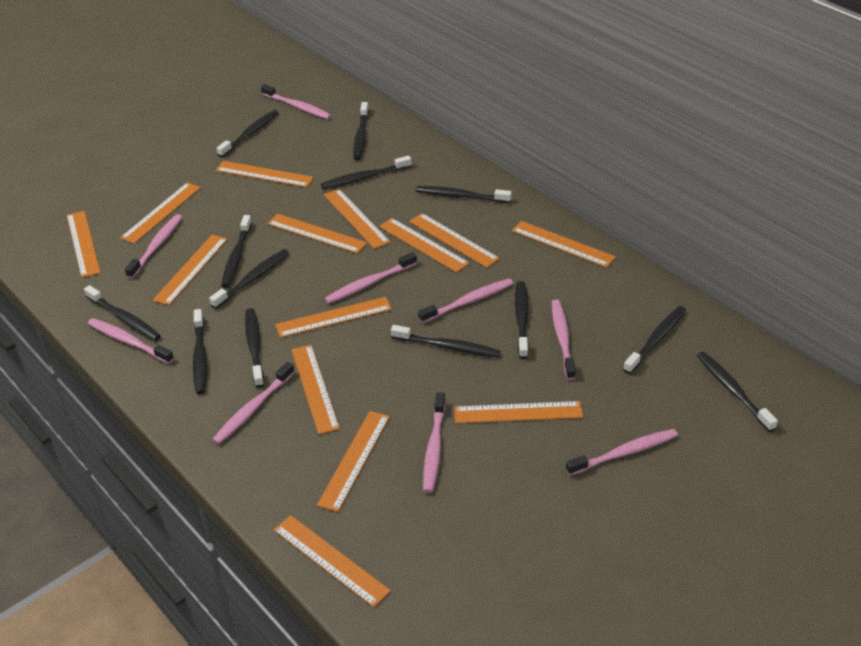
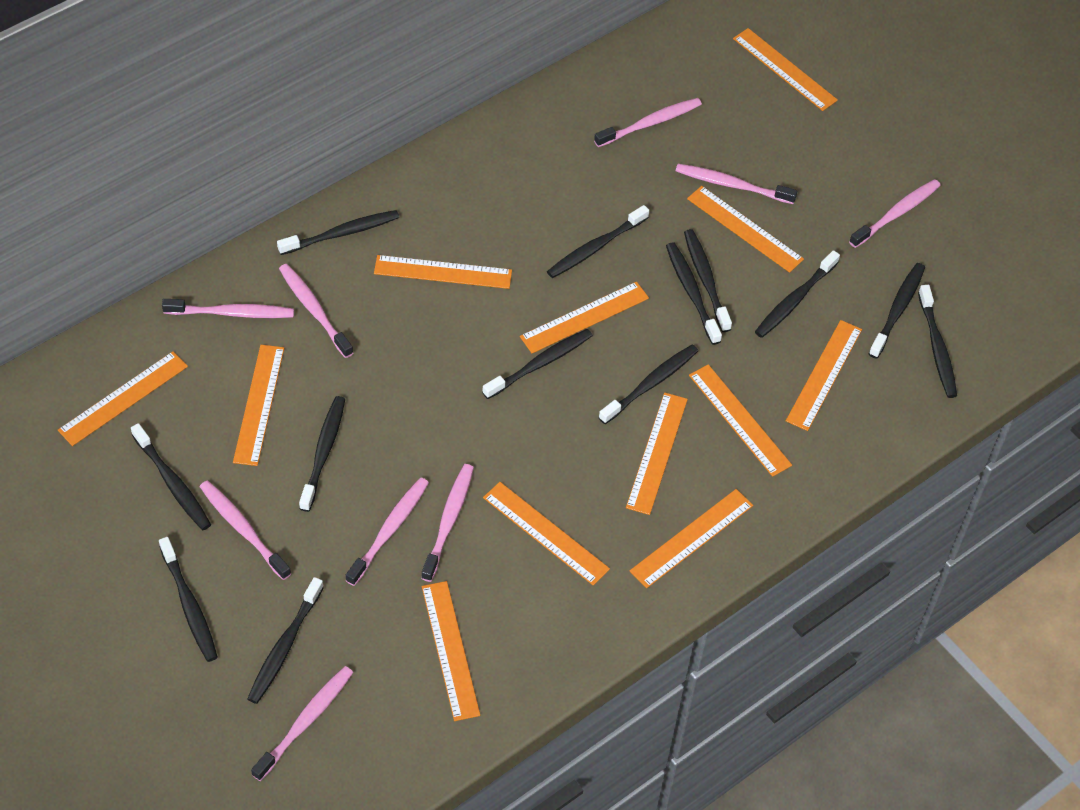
orange ruler: 14 -> 12

